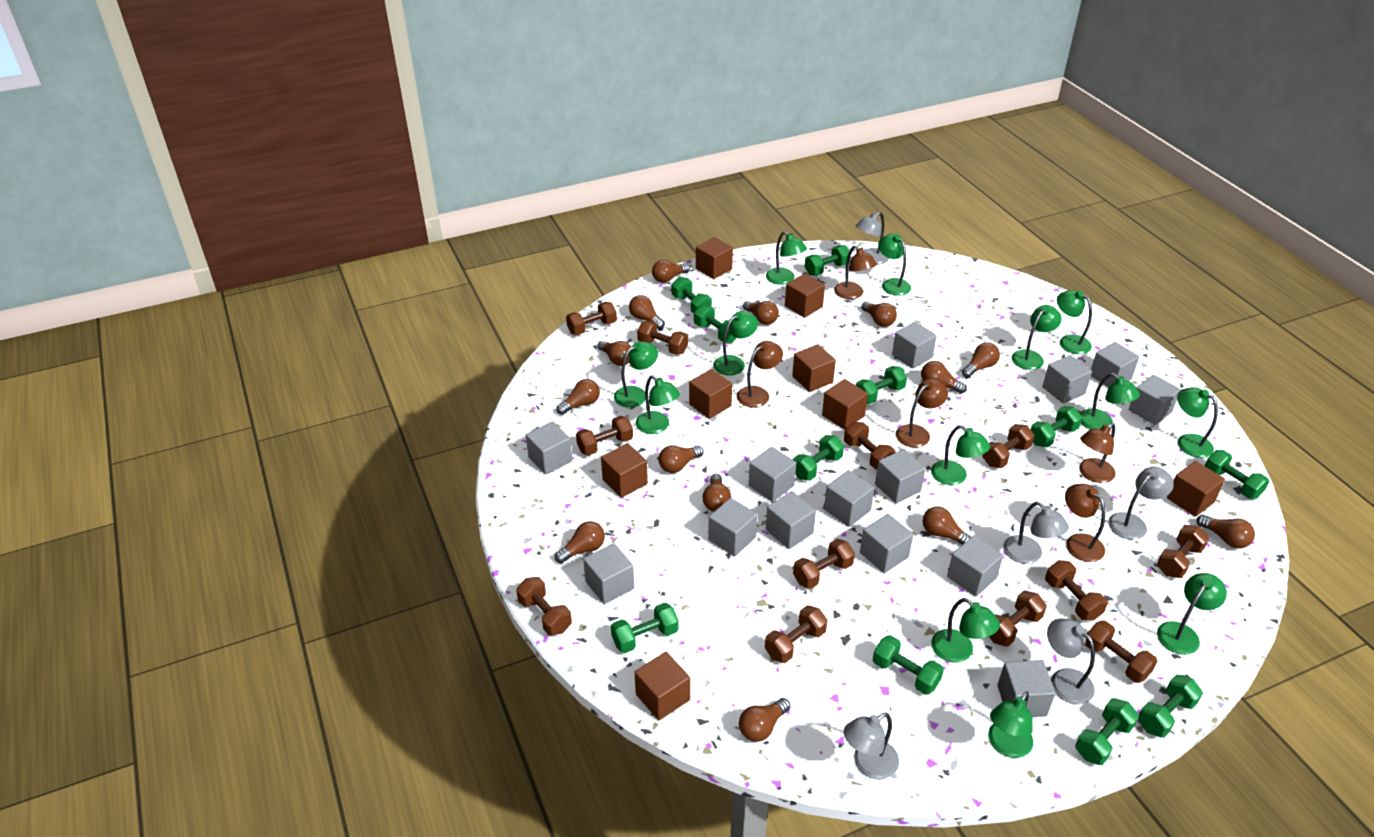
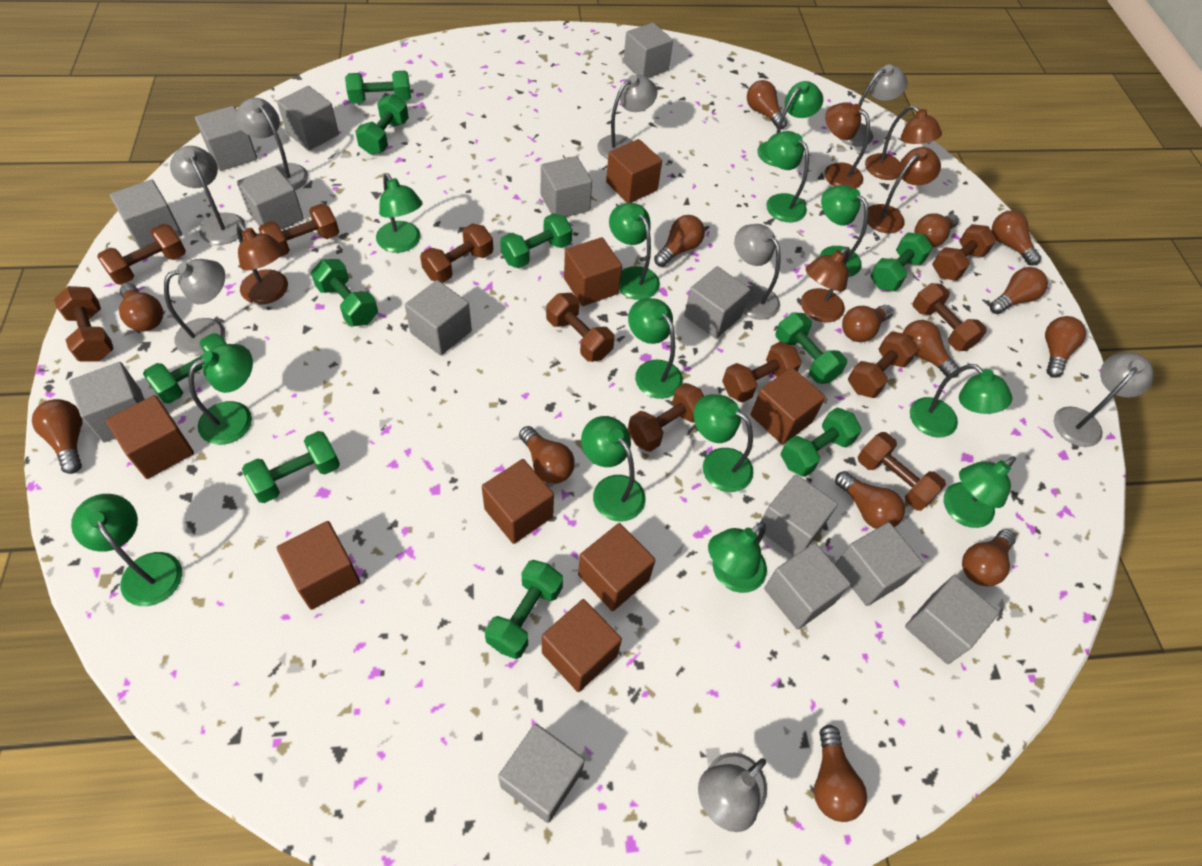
brown dumbbell: 12 -> 11
green dumbbell: 11 -> 10
grey lamp: 5 -> 8

